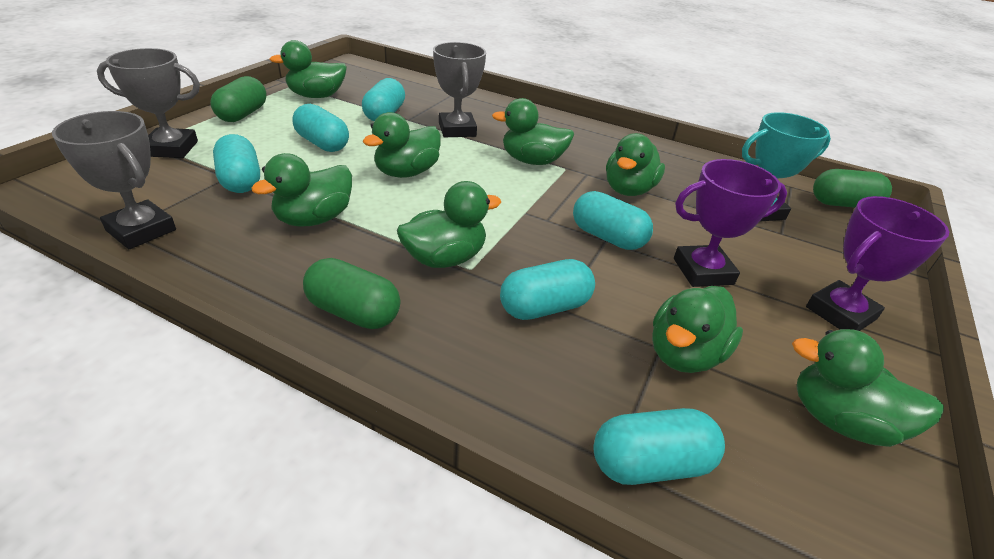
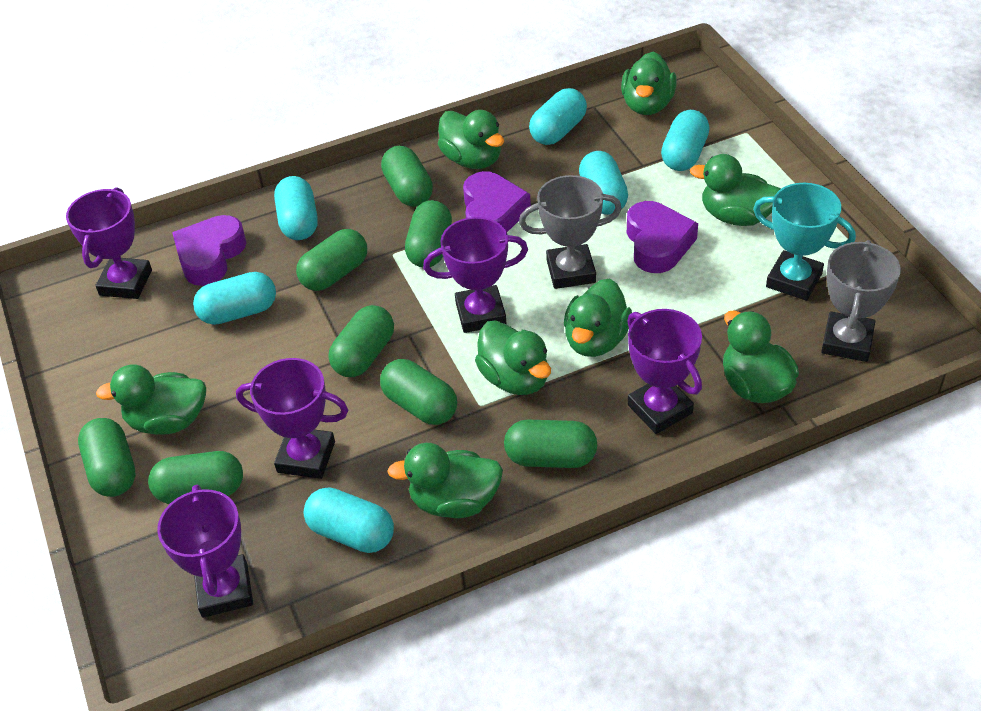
green capsule: 3 -> 8
grey trophy: 3 -> 2
purple heart: 0 -> 3
purple trophy: 2 -> 5

